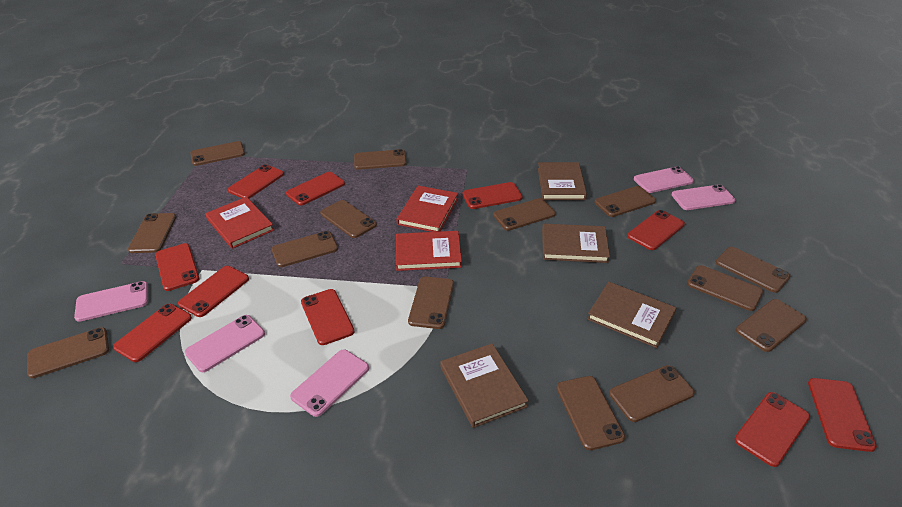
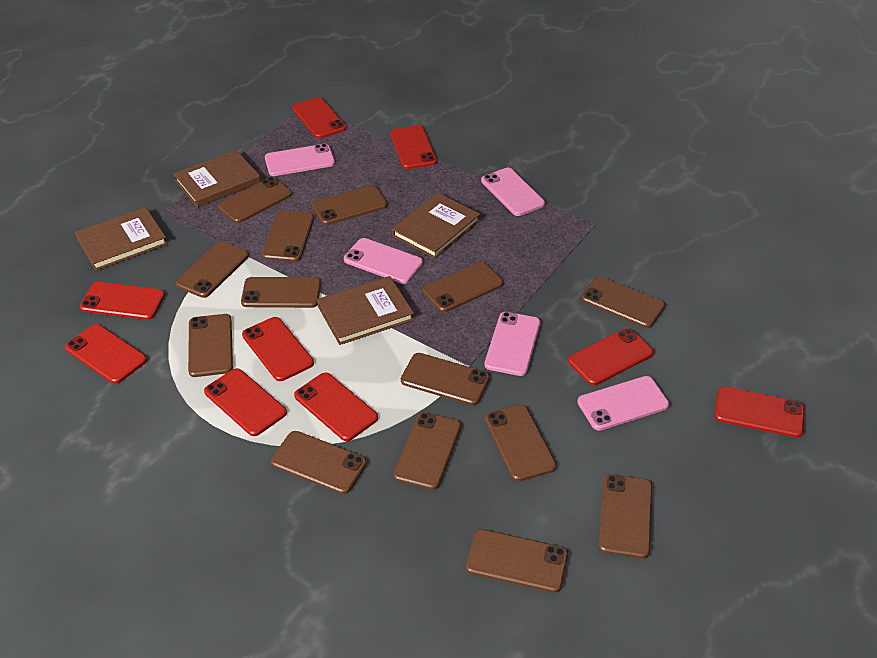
red book: 3 -> 0
red phone: 10 -> 9

